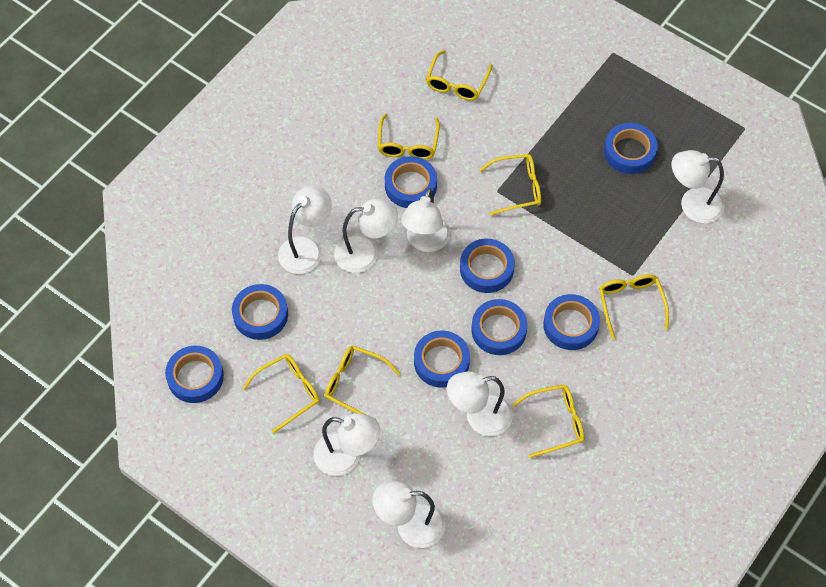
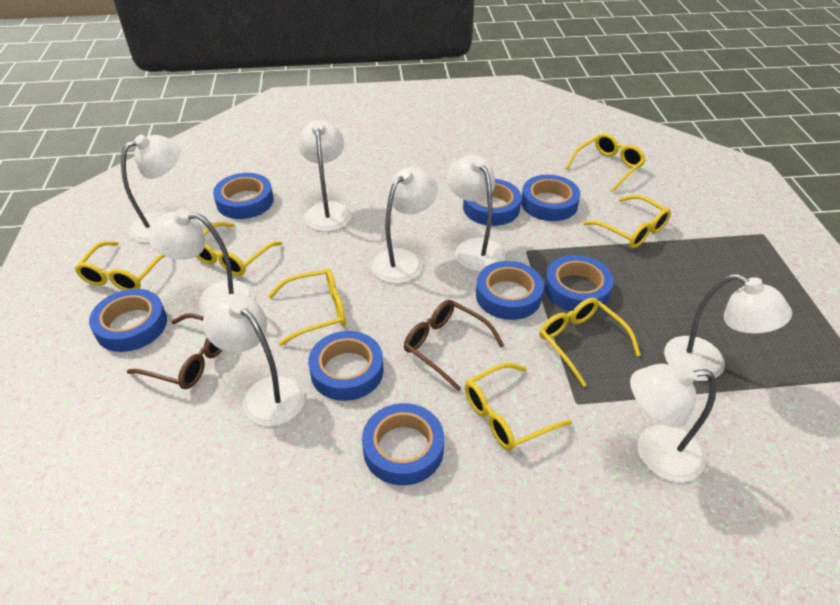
brown glasses: 0 -> 2
white lamp: 7 -> 8

